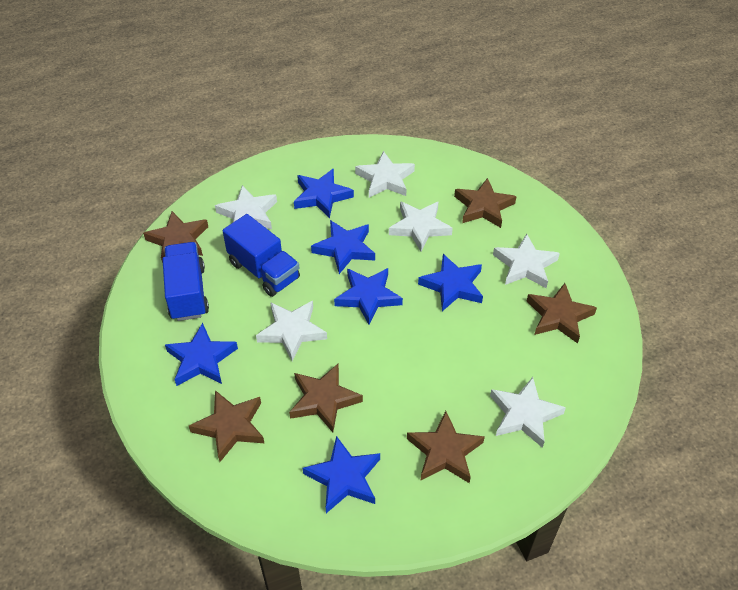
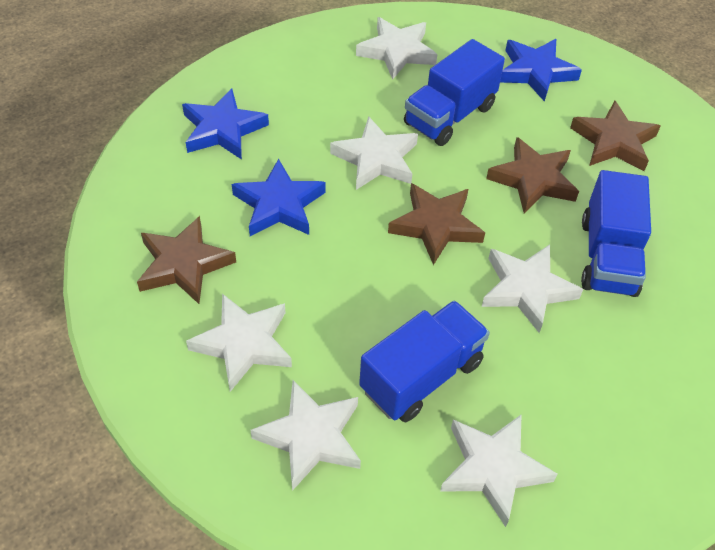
blue star: 6 -> 3
blue truck: 2 -> 3
brown star: 6 -> 4

